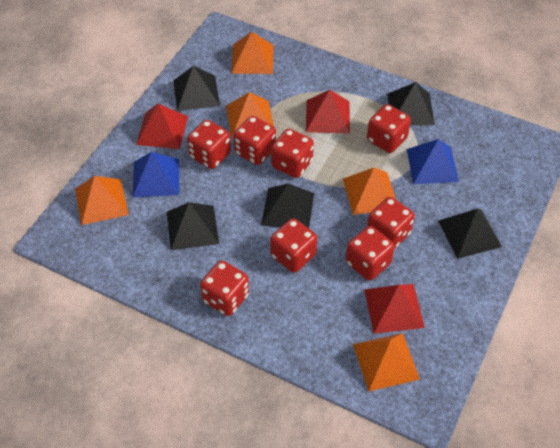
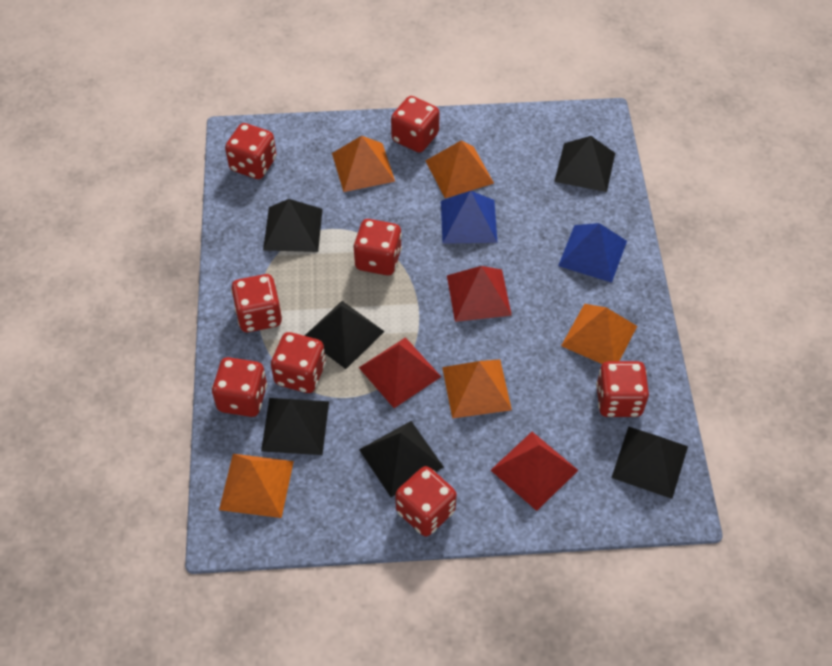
black pyramid: 5 -> 6

